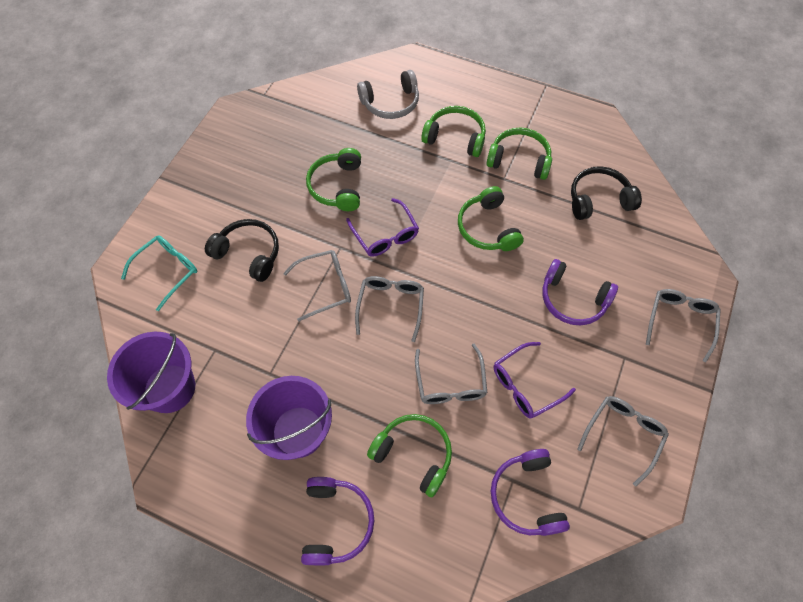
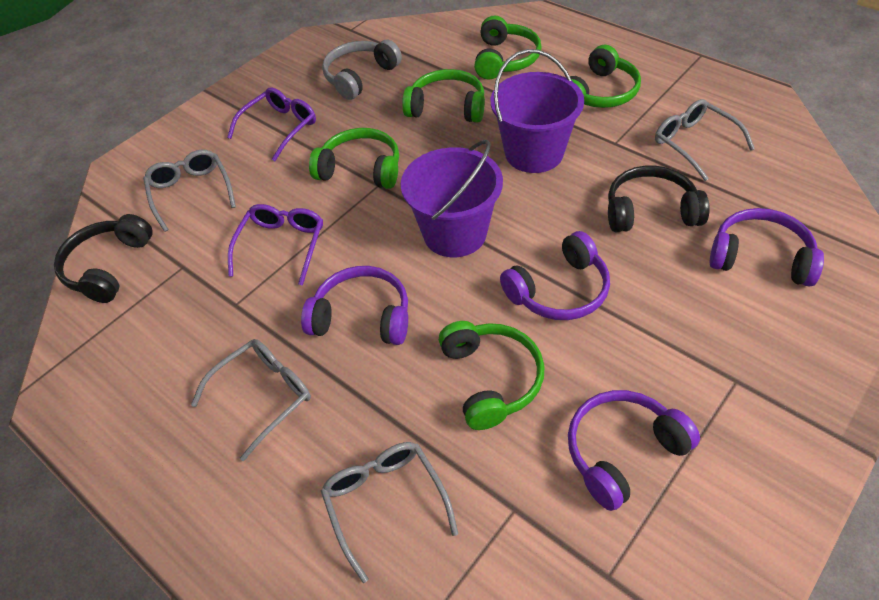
grey glasses: 5 -> 4
purple headphones: 3 -> 4
turquoise glasses: 1 -> 0

